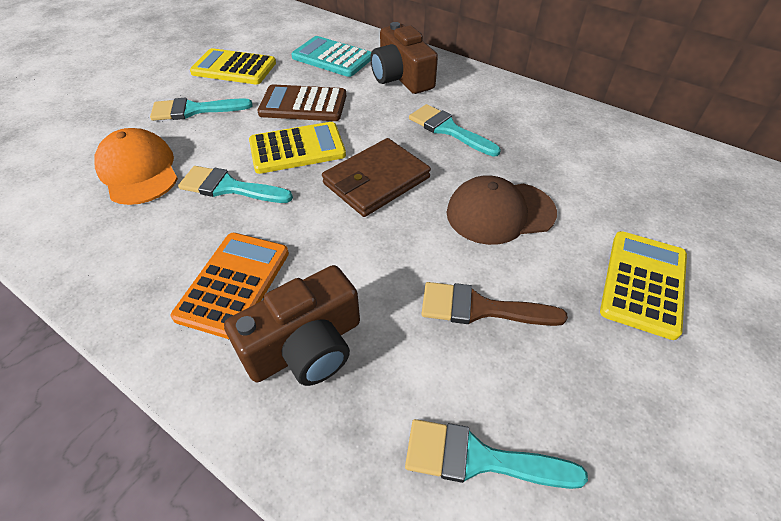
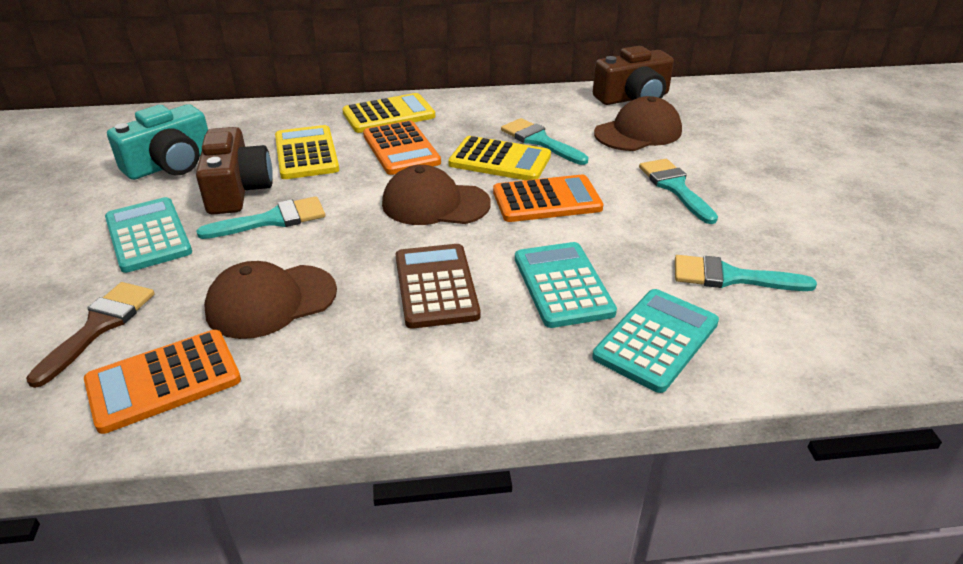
brown cap: 1 -> 3
brown wallet: 1 -> 0
orange calculator: 1 -> 3
orange cap: 1 -> 0
turquoise calculator: 1 -> 3
turquoise camera: 0 -> 1

